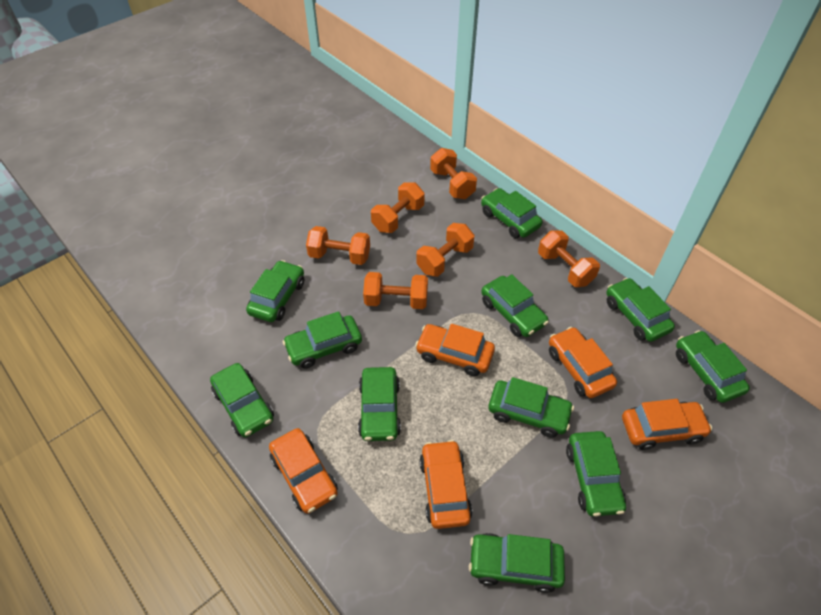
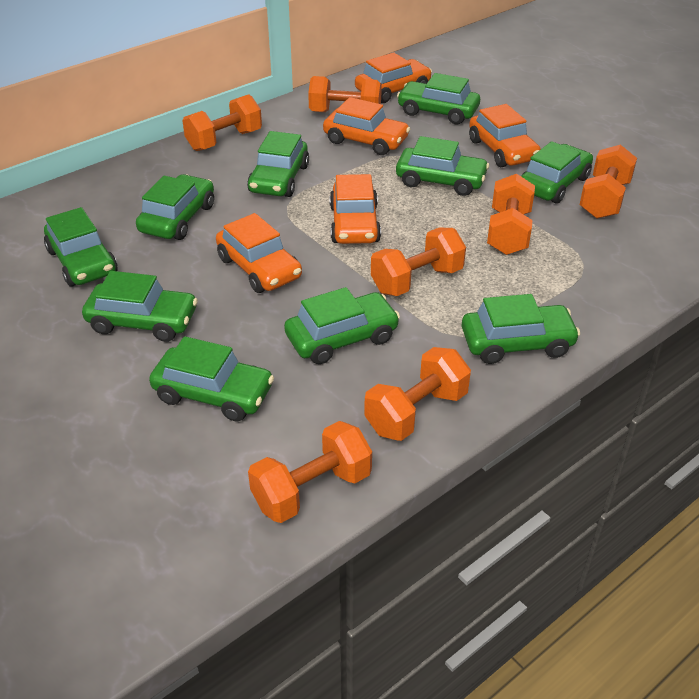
green car: 11 -> 10
orange dumbbell: 6 -> 7

